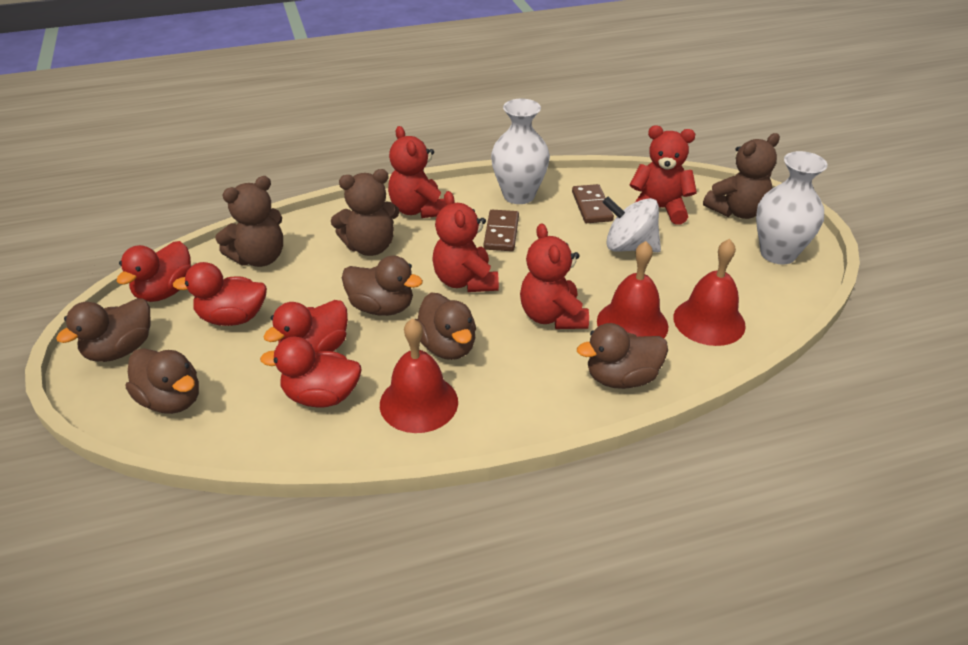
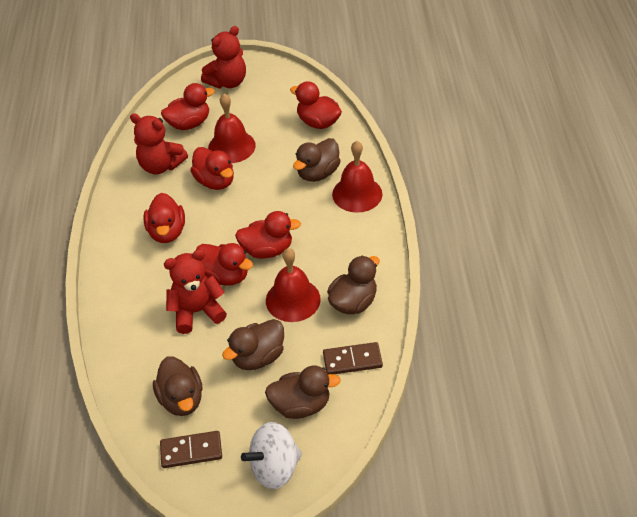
brown teddy bear: 3 -> 0
red duck: 4 -> 6
red teddy bear: 4 -> 3
white vase: 2 -> 0

